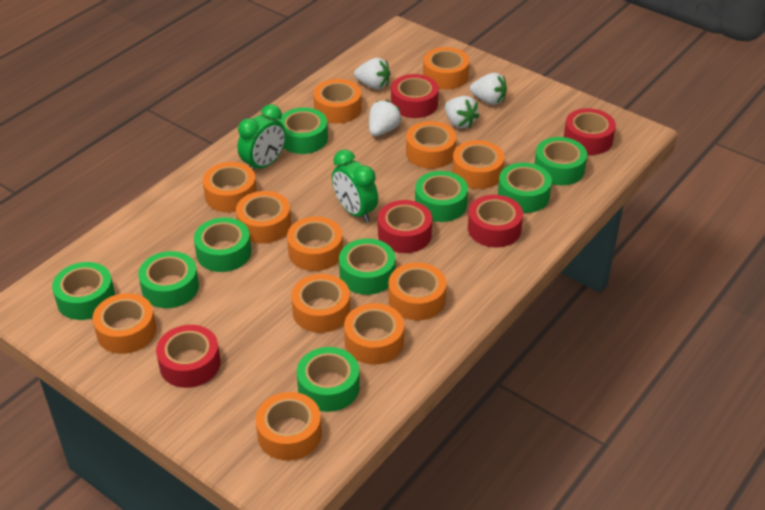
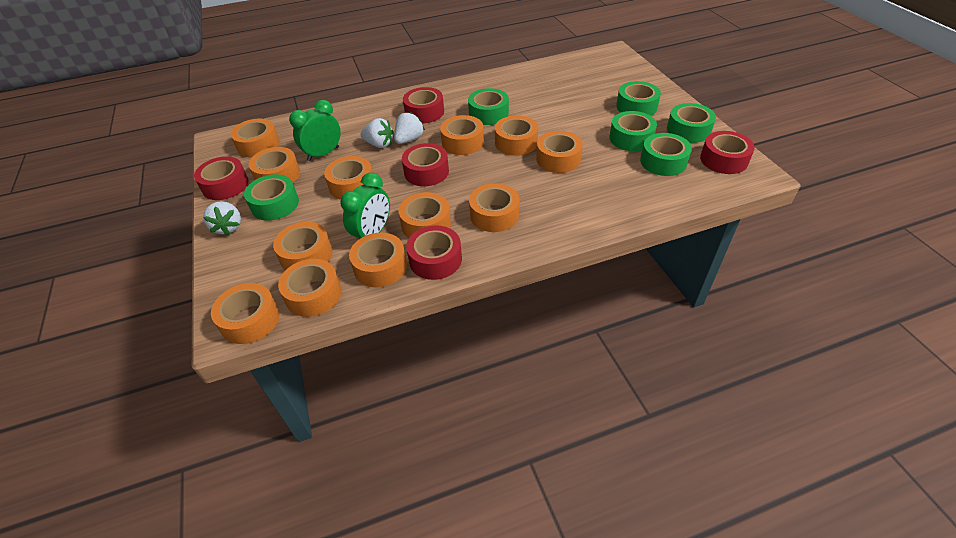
green tape: 9 -> 6
white strawberry: 4 -> 3

